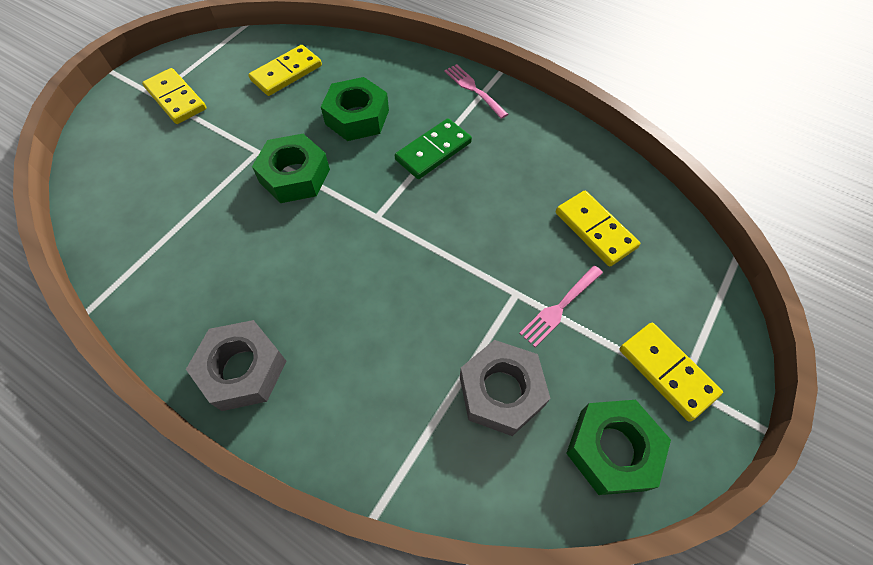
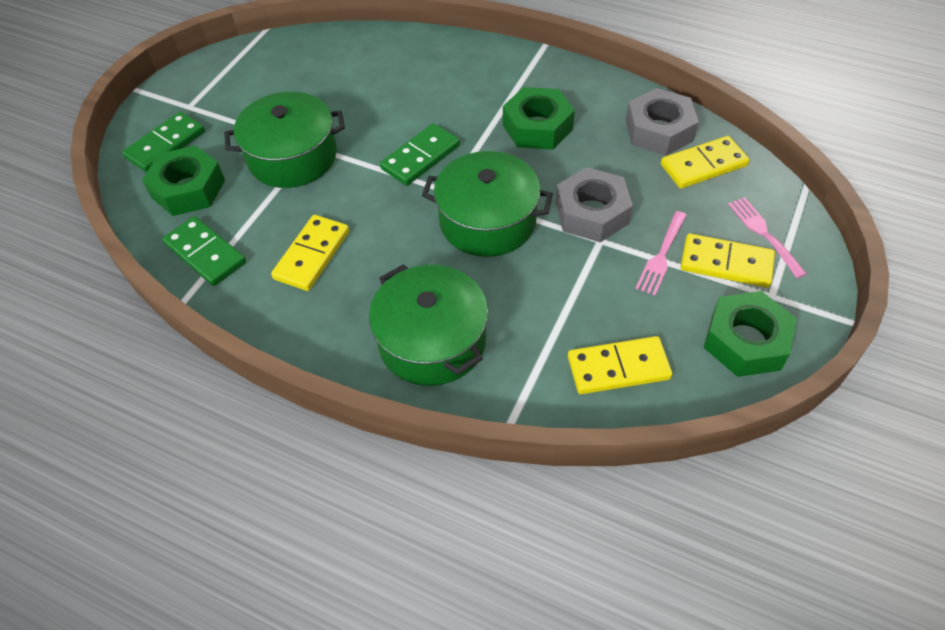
green domino: 1 -> 3
green pot: 0 -> 3

